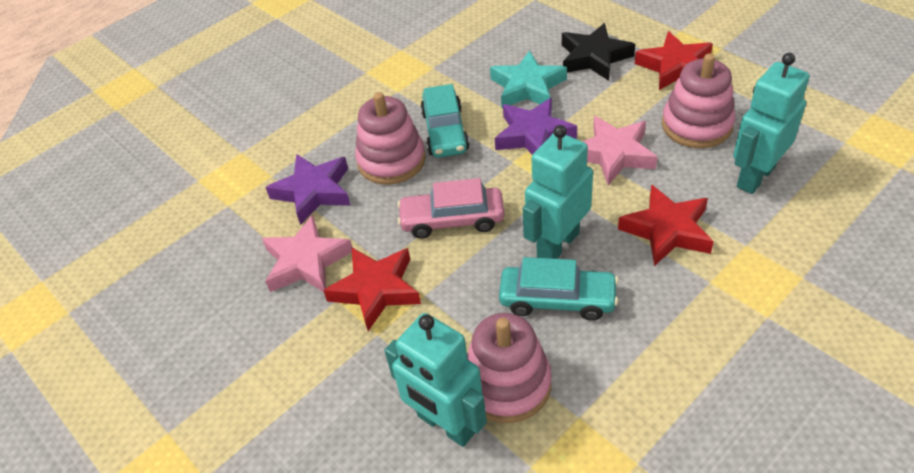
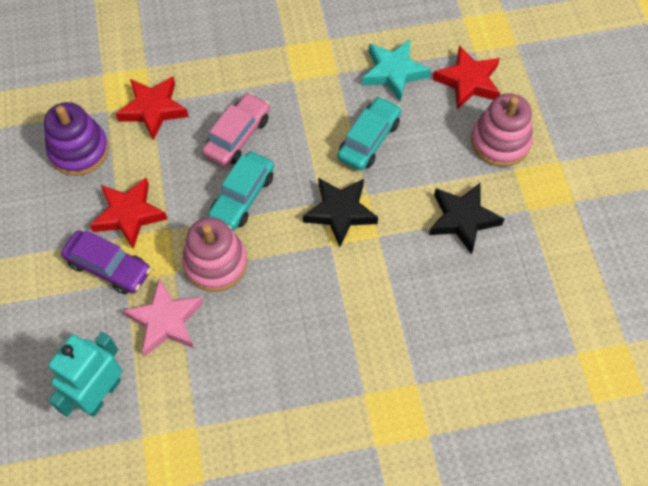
black star: 1 -> 2
pink stacking toy: 3 -> 2
pink star: 2 -> 1
purple car: 0 -> 1
purple stacking toy: 0 -> 1
purple star: 2 -> 0
turquoise robot: 3 -> 1

